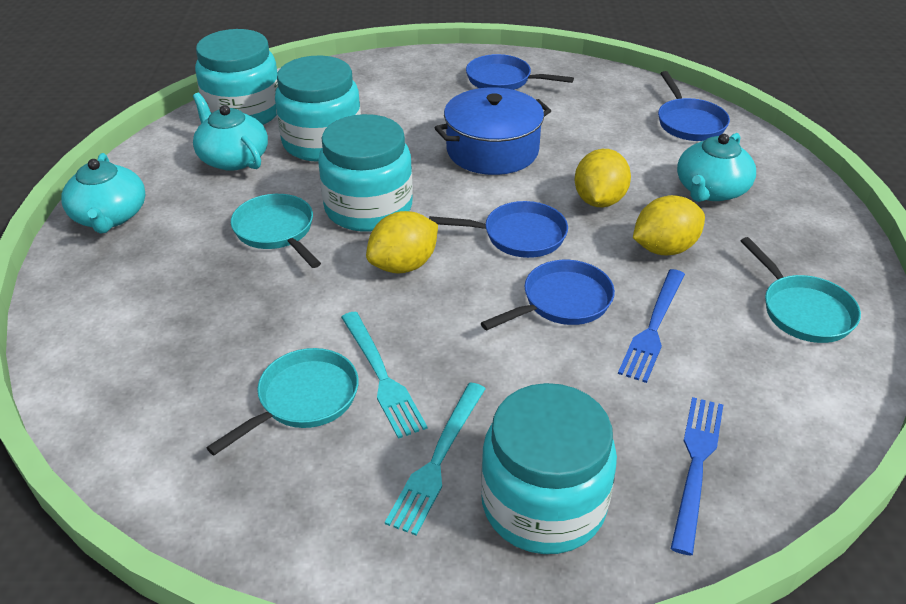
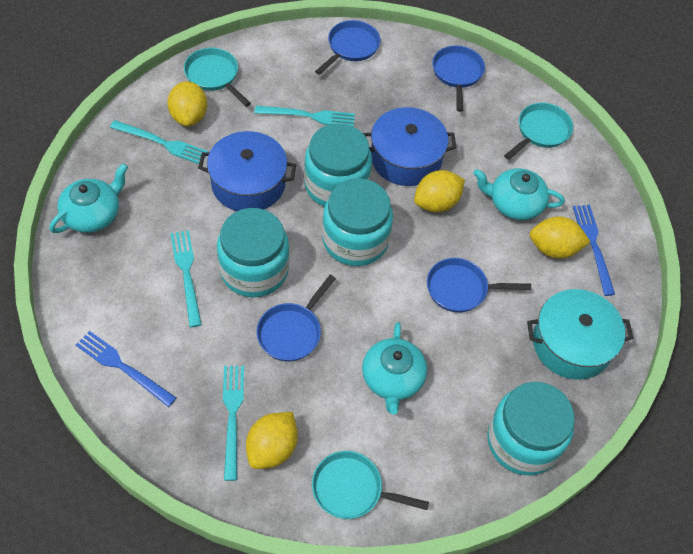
blue pot: 1 -> 2
turquoise fork: 2 -> 4
turquoise pot: 0 -> 1
yellow lemon: 3 -> 4

